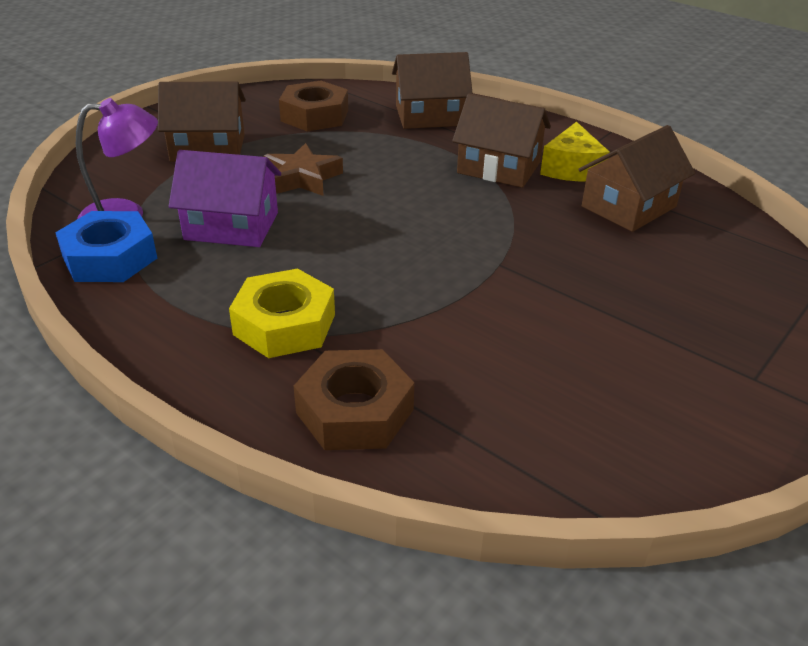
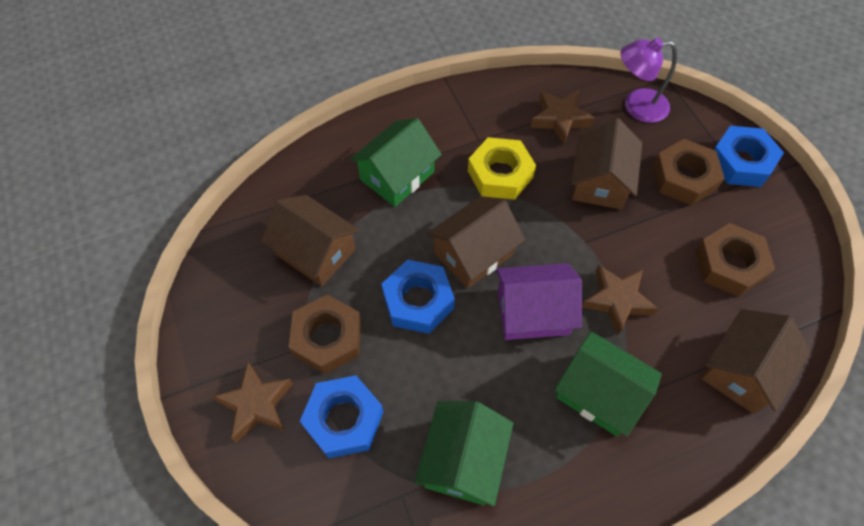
blue nut: 1 -> 3
brown nut: 2 -> 3
brown star: 1 -> 3
green house: 0 -> 3
yellow cheese: 1 -> 0

